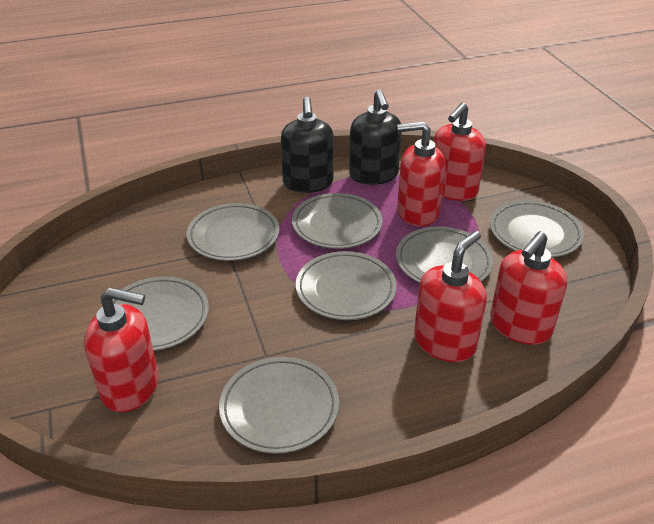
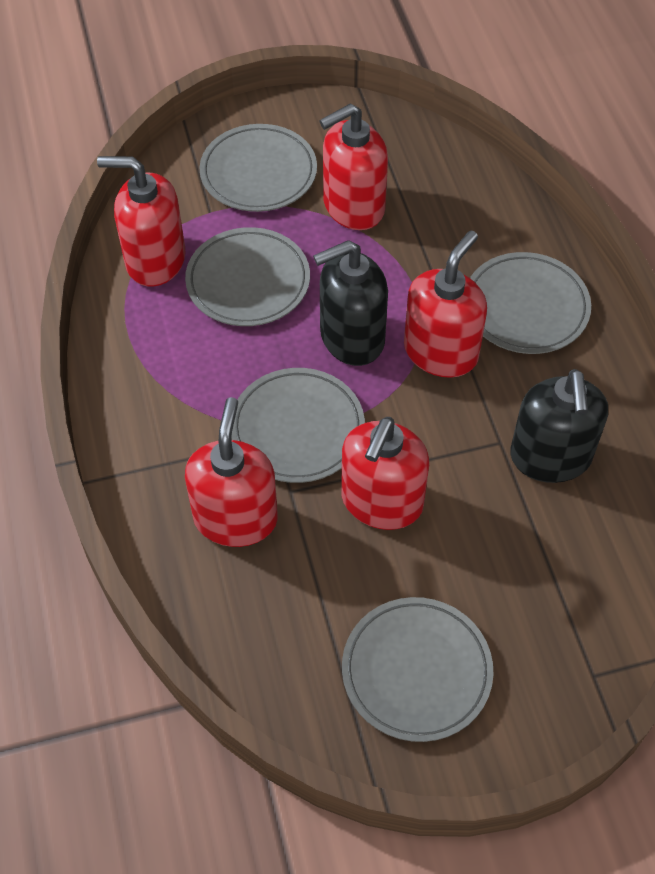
grey plate: 7 -> 5

